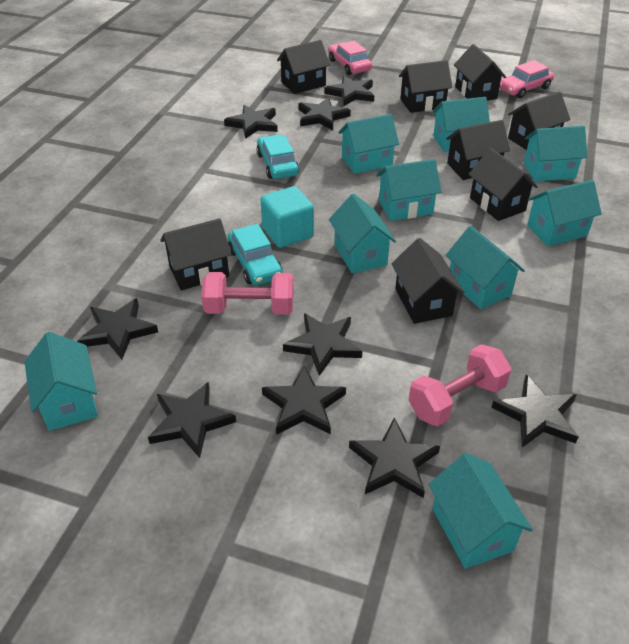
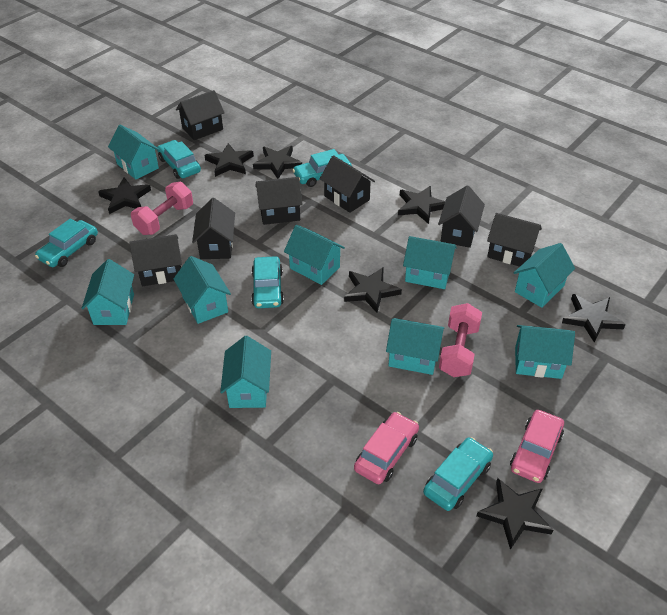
black house: 8 -> 7
black star: 9 -> 7
turquoise car: 2 -> 5
turquoise cube: 1 -> 0

